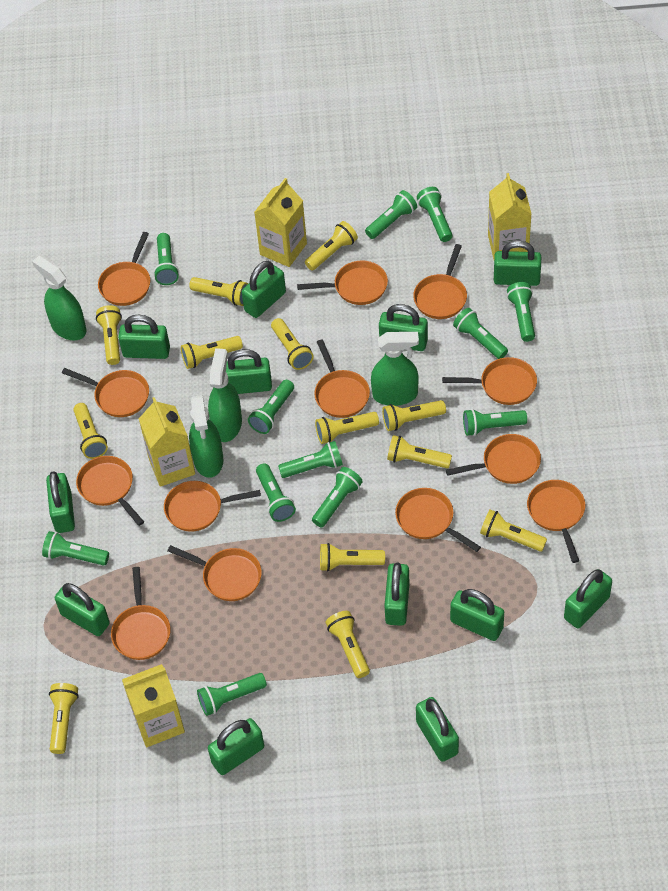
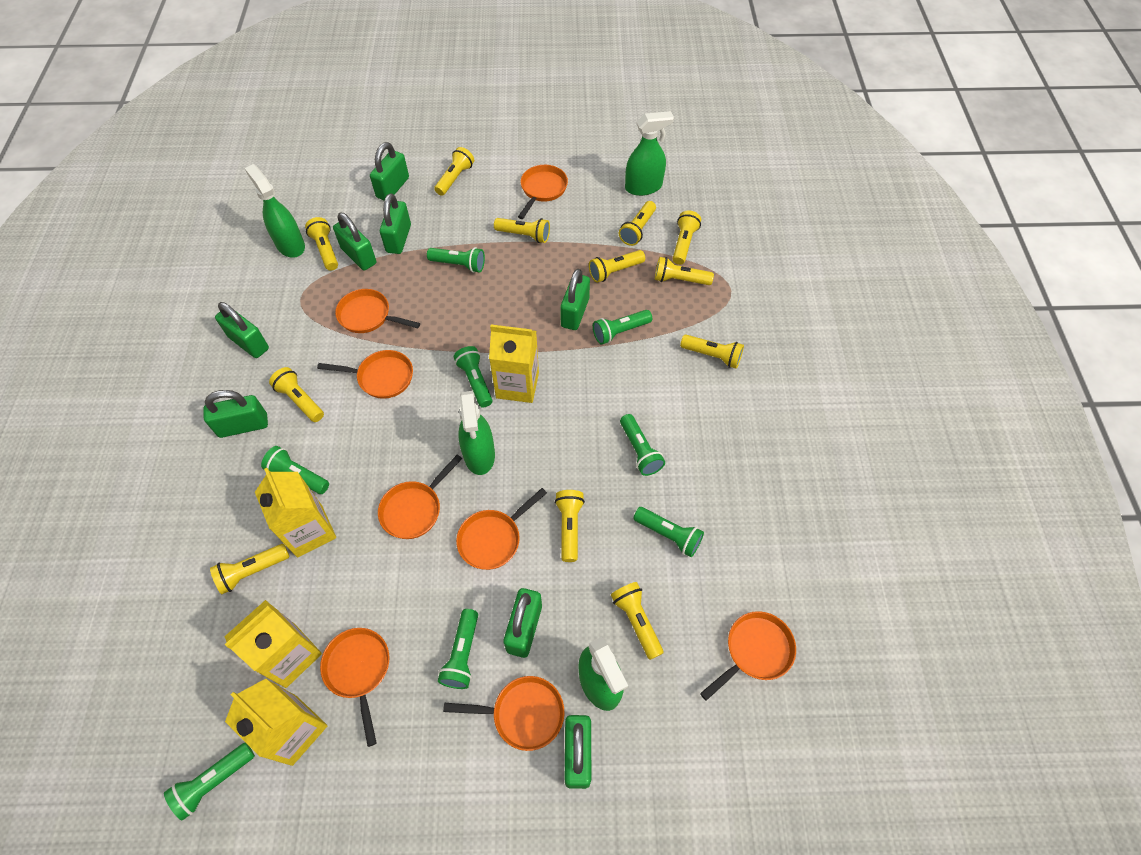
green flashlight: 12 -> 8
green padlock: 12 -> 8
orange pan: 13 -> 8
yellow flashlight: 13 -> 12

